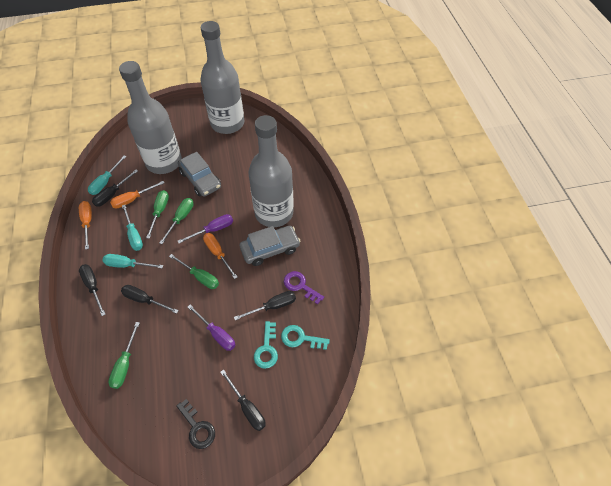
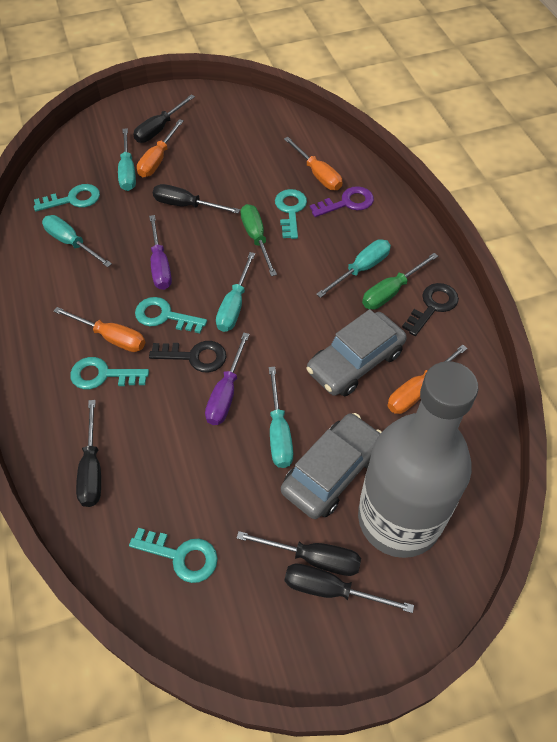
black key: 1 -> 2
green screwdriver: 4 -> 2
grey bottle: 3 -> 1
orange screwdriver: 3 -> 4
turquoise key: 2 -> 5
turquoise screwdriver: 3 -> 5

